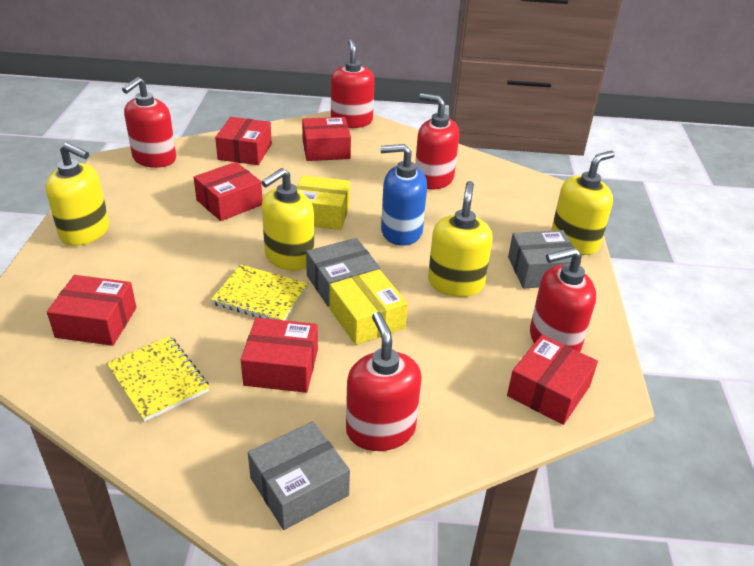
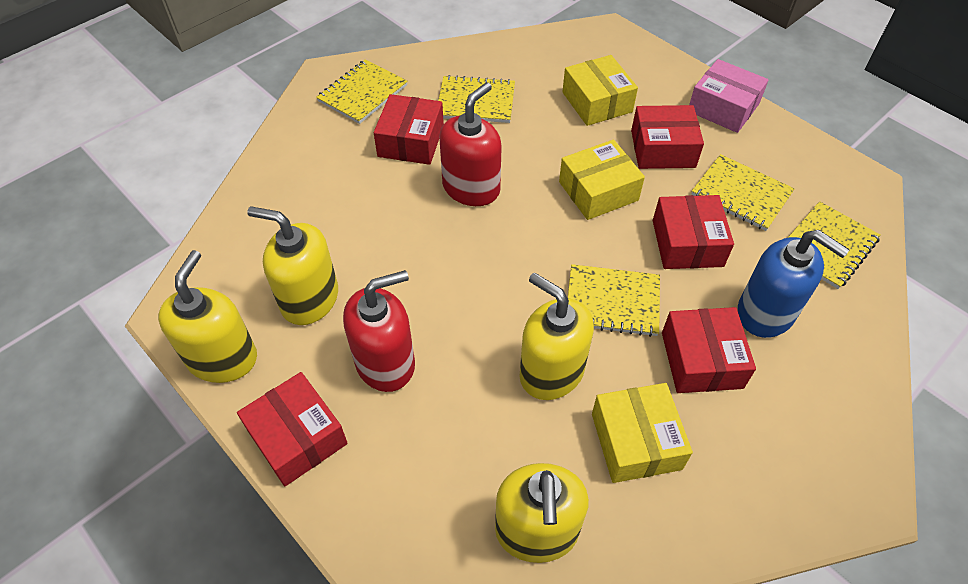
grey box: 3 -> 0
pink box: 0 -> 1
red box: 6 -> 5
red soap dispenser: 5 -> 2
yellow box: 2 -> 3
yellow notebook: 2 -> 5

